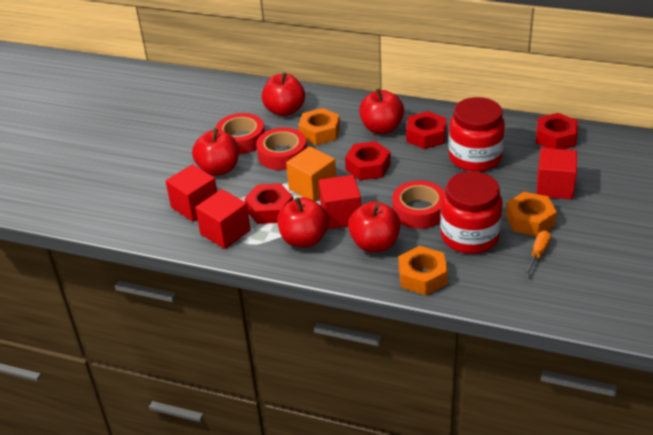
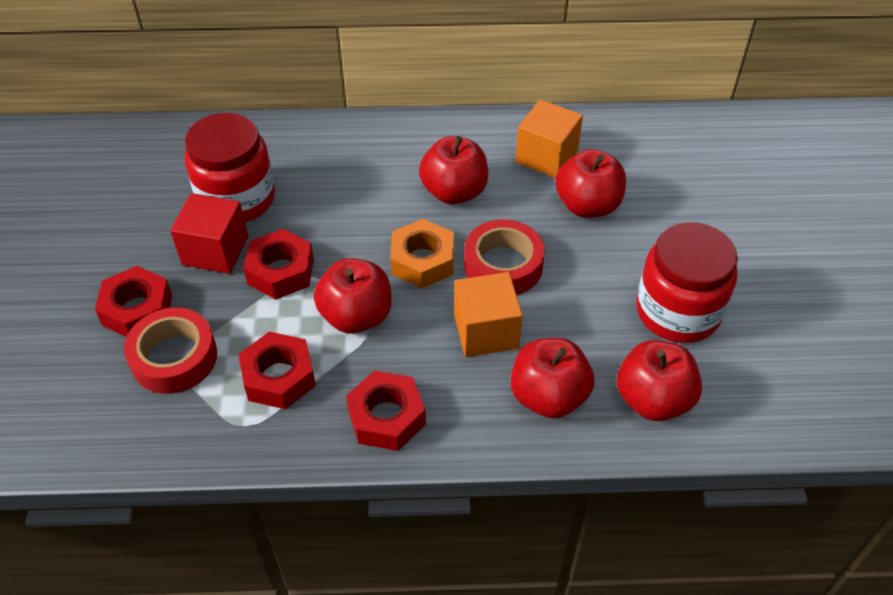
orange cube: 1 -> 2
orange nut: 3 -> 1
orange screwdriver: 1 -> 0
red cube: 4 -> 1
red tape: 3 -> 2

